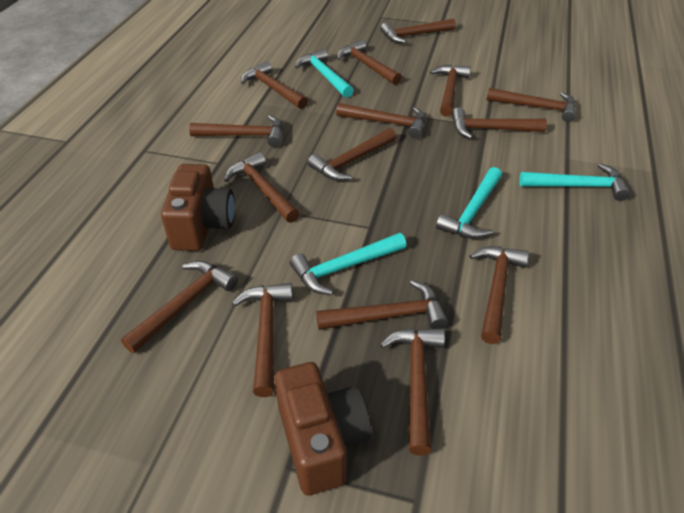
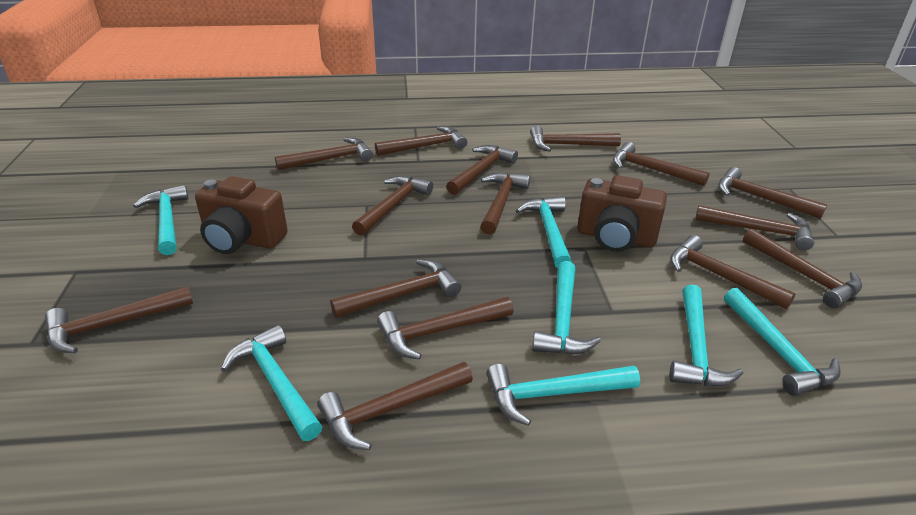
turquoise hammer: 4 -> 7

